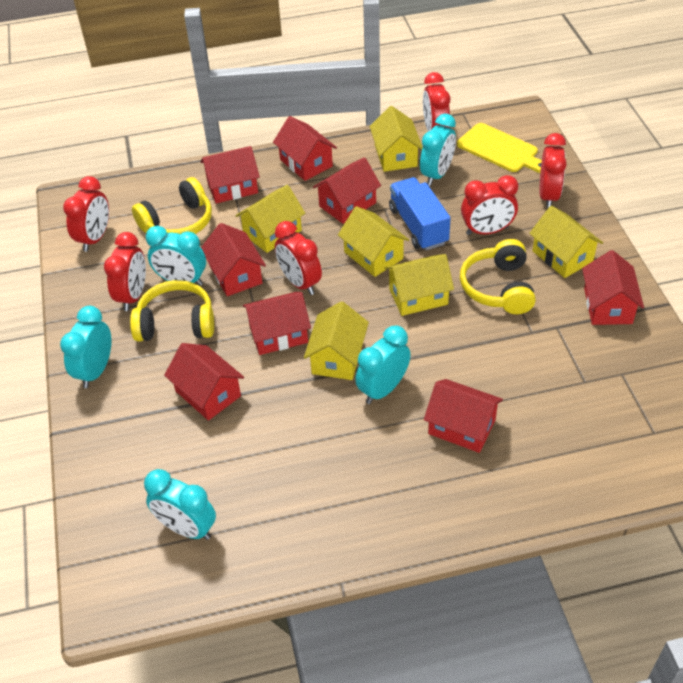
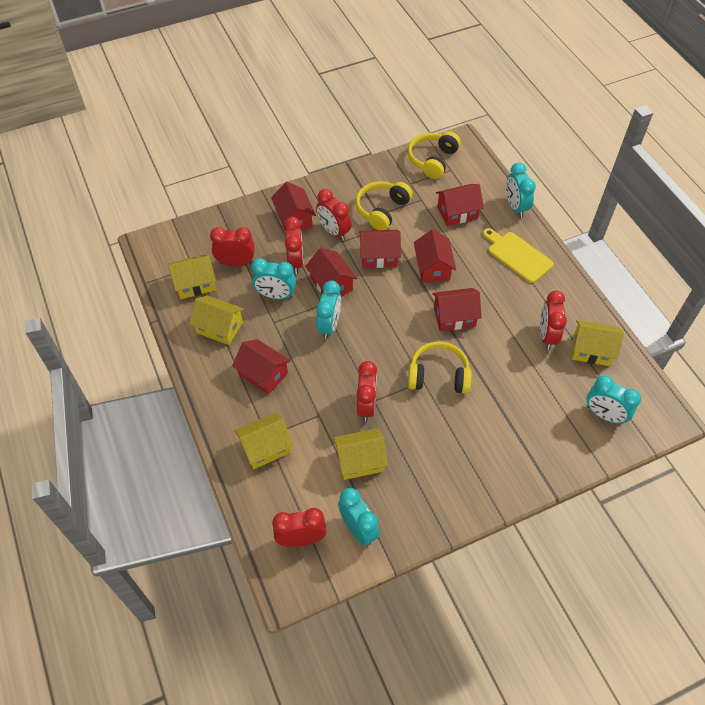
blue truck: 1 -> 0
red house: 8 -> 7
yellow house: 6 -> 5

